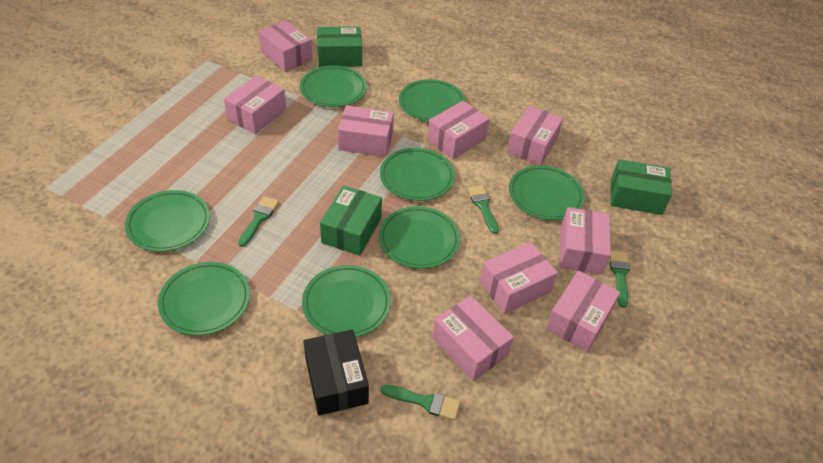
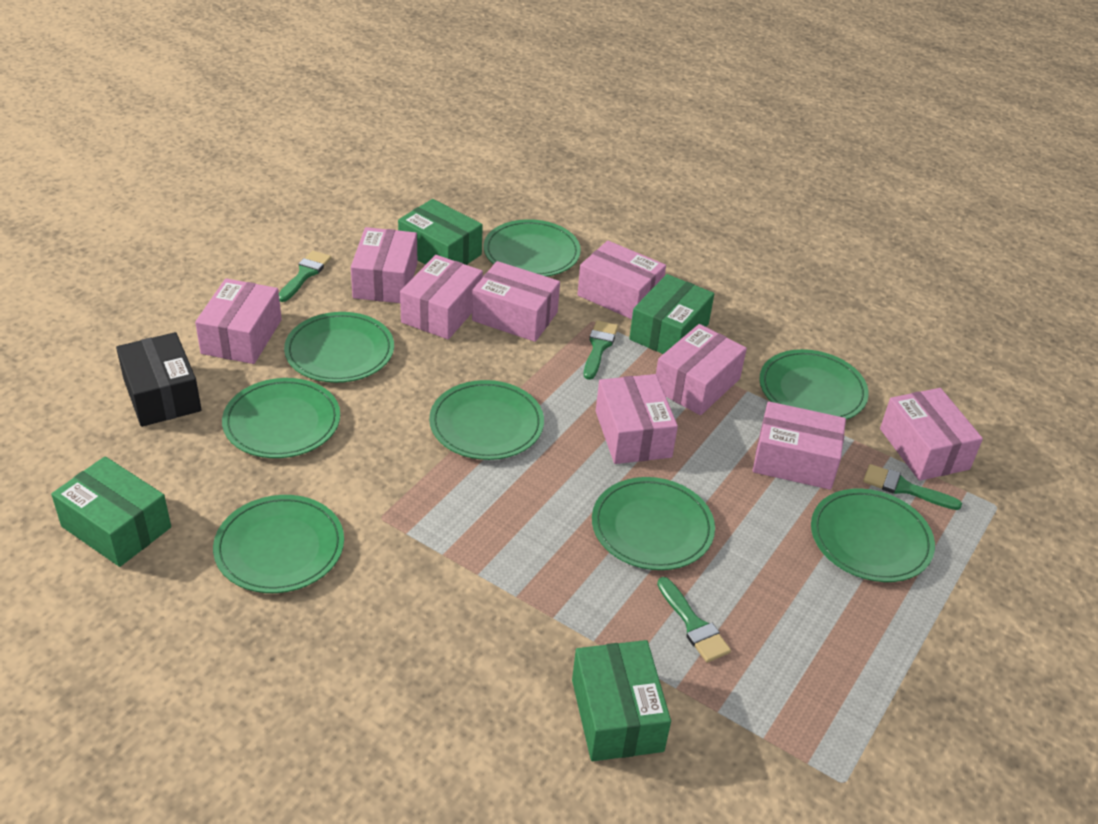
green box: 3 -> 4

